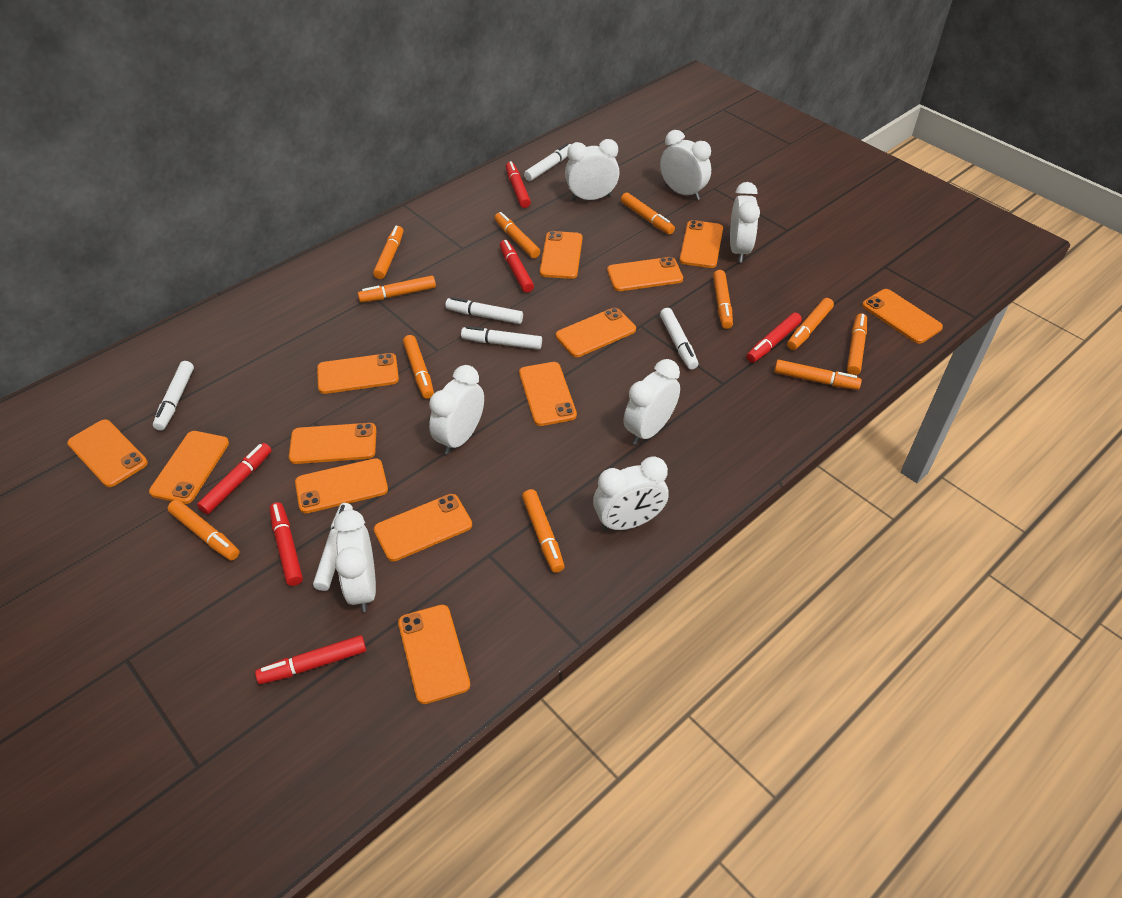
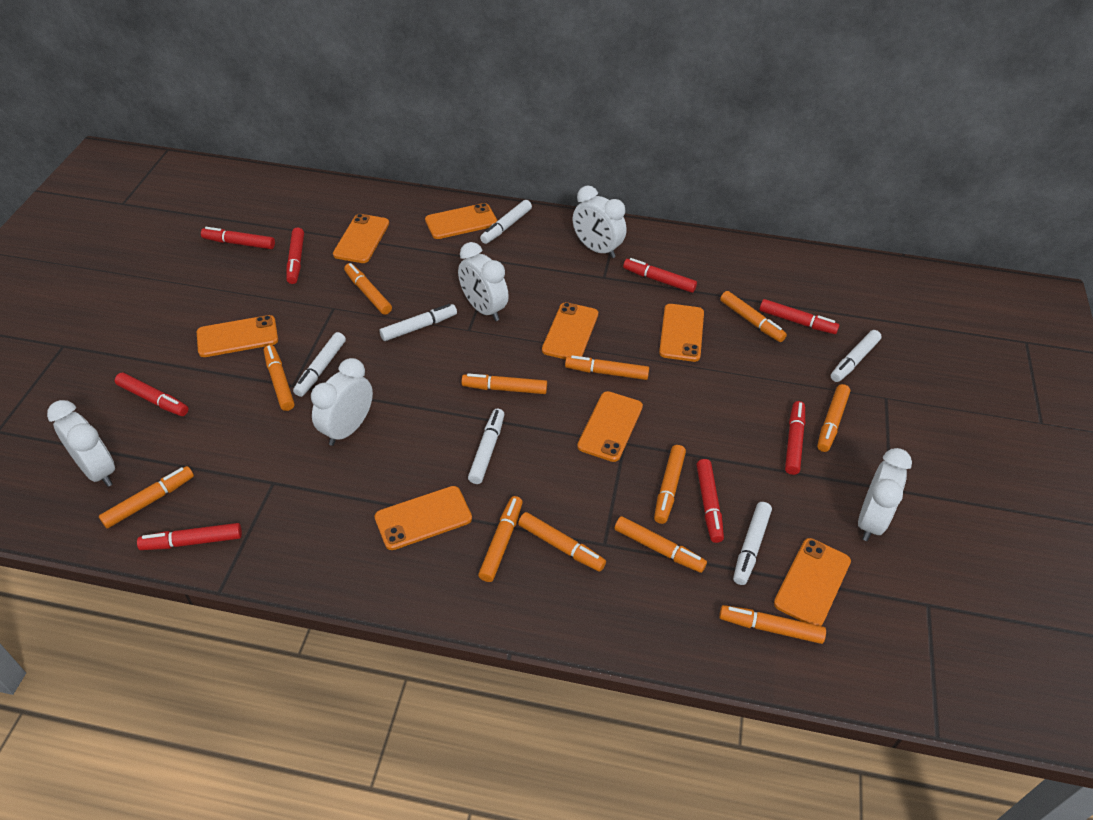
orange marker: 11 -> 12
orange phone: 13 -> 8
red marker: 6 -> 8
white clock: 7 -> 5

